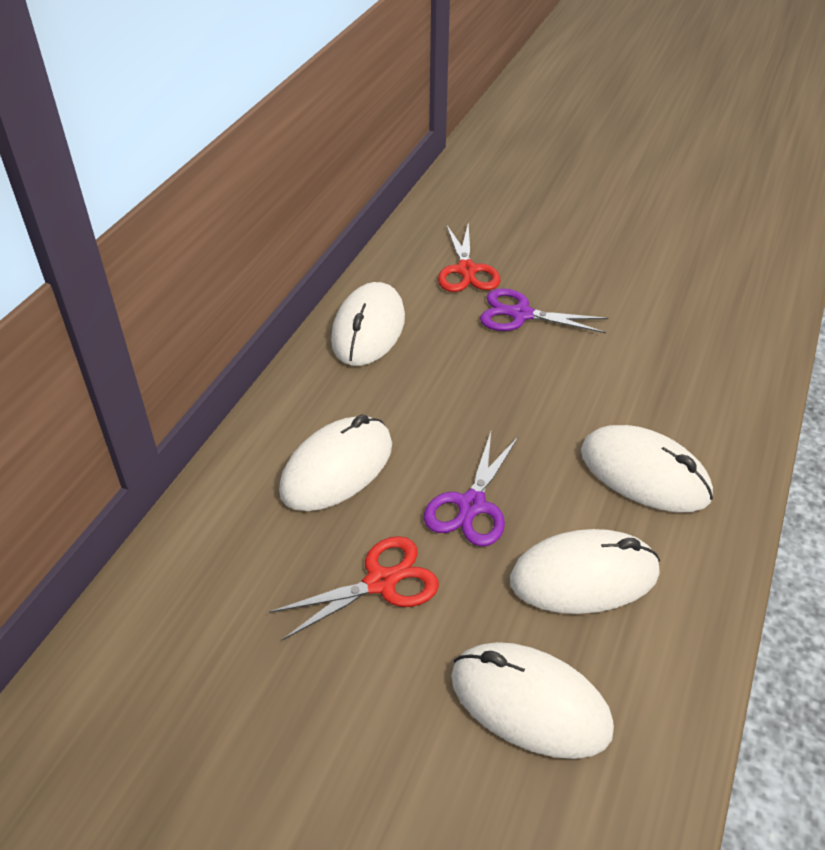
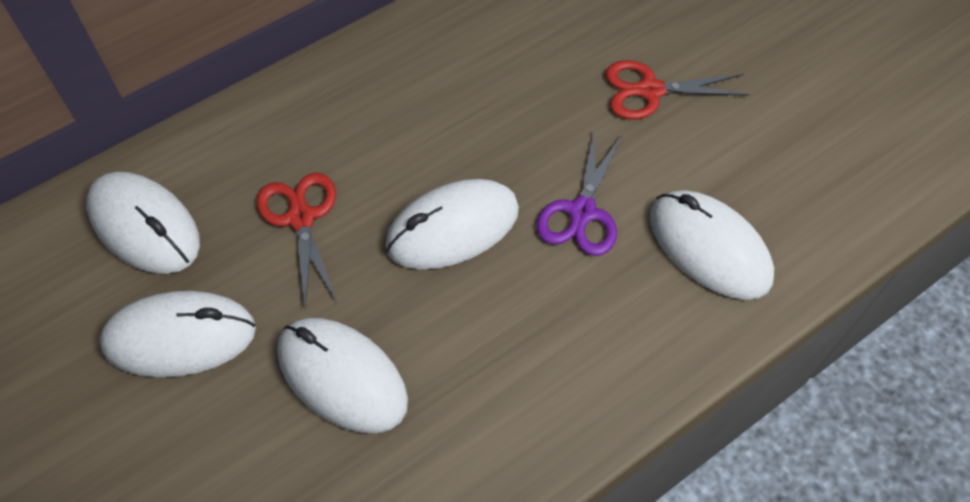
purple scissors: 2 -> 1

